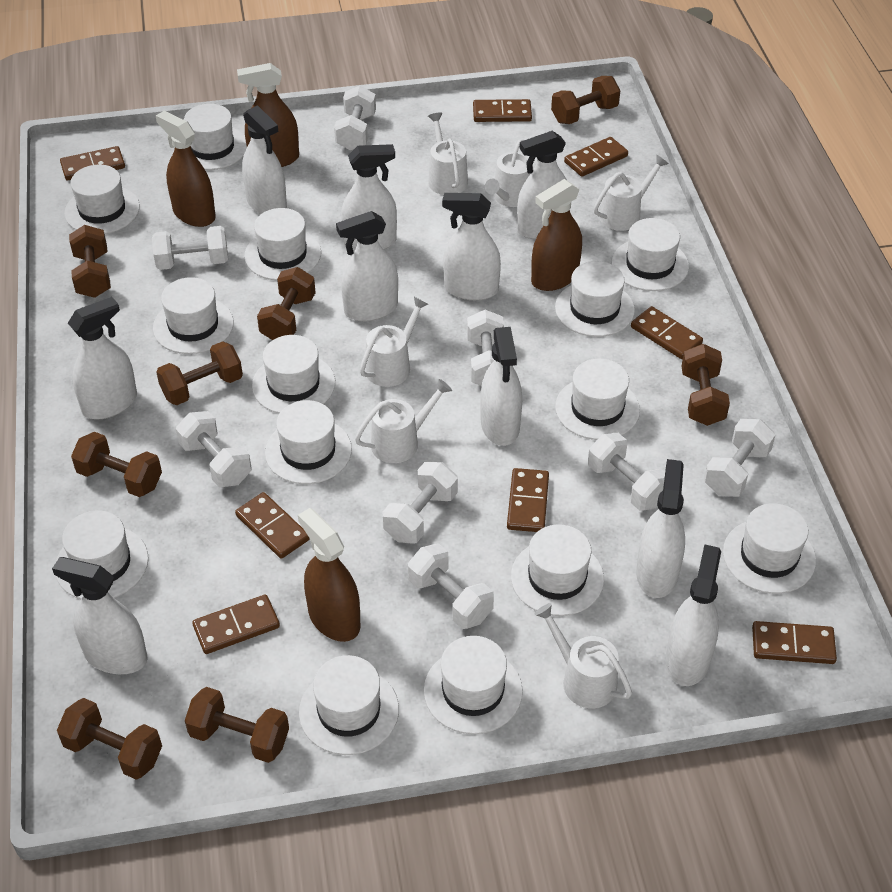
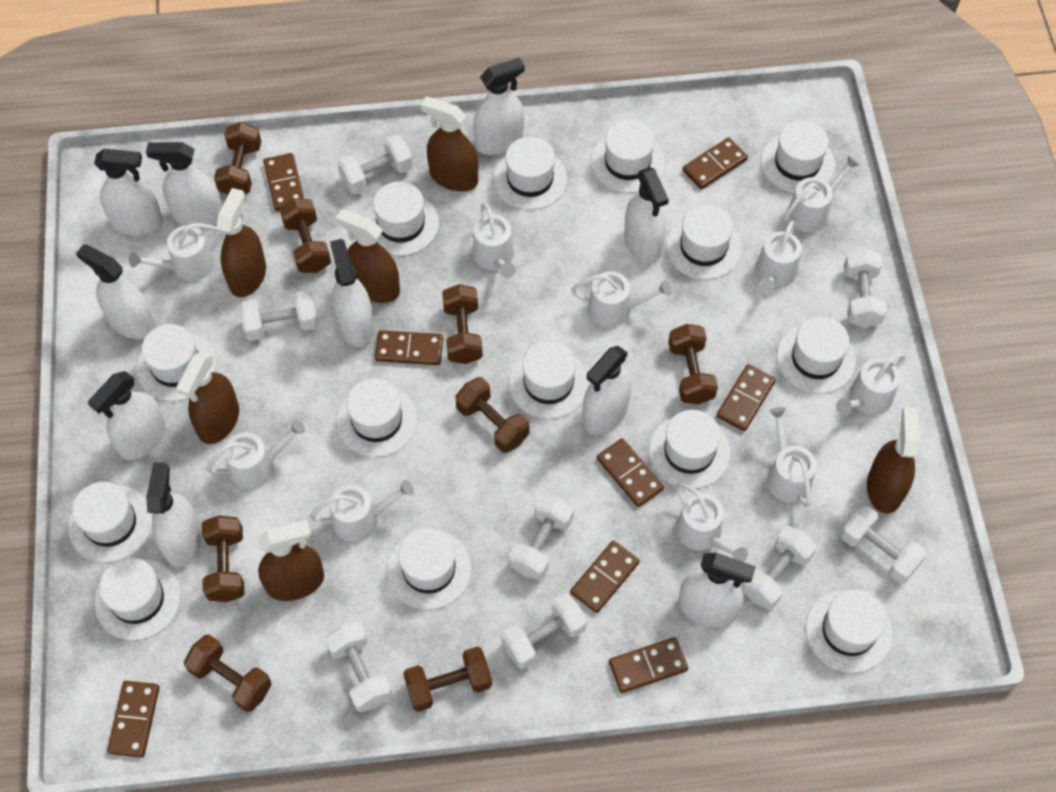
brown spray bottle: 4 -> 6
white watering can: 6 -> 10

